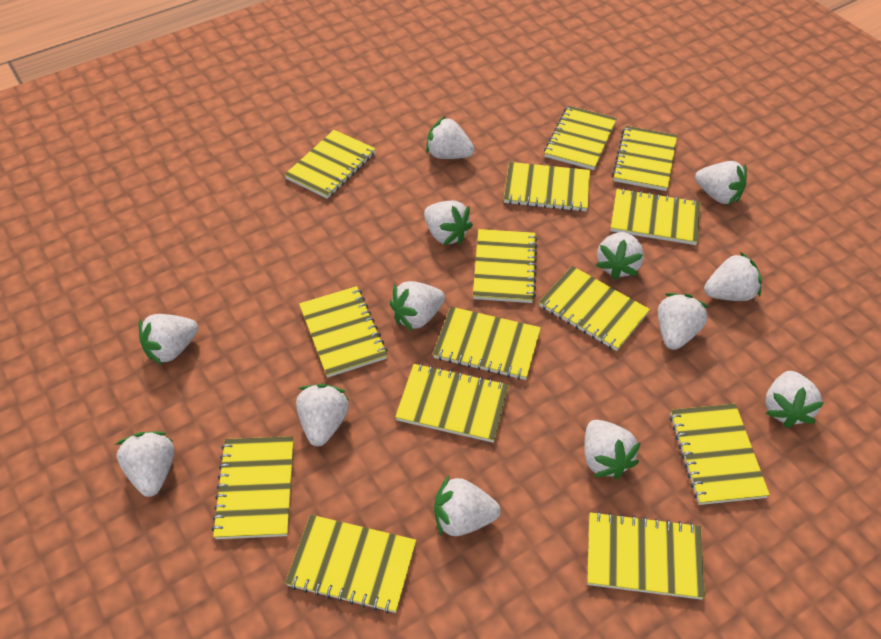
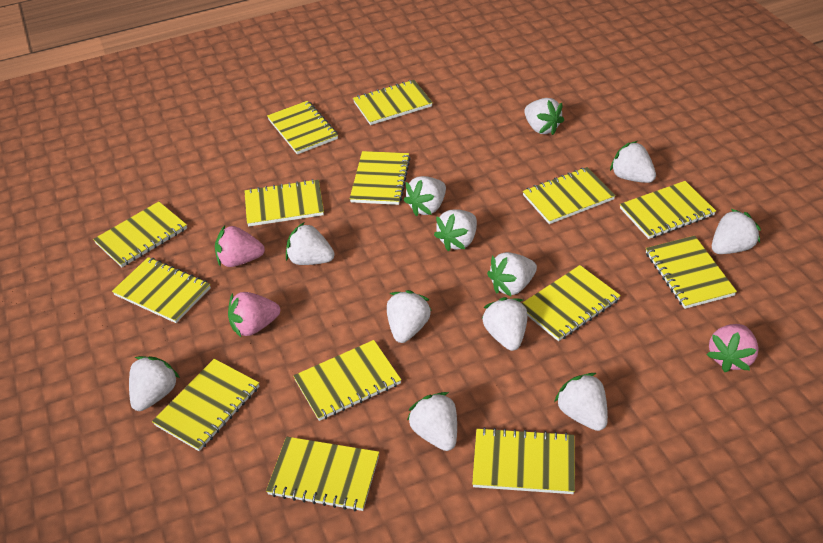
pink strawberry: 0 -> 3
white strawberry: 13 -> 12

